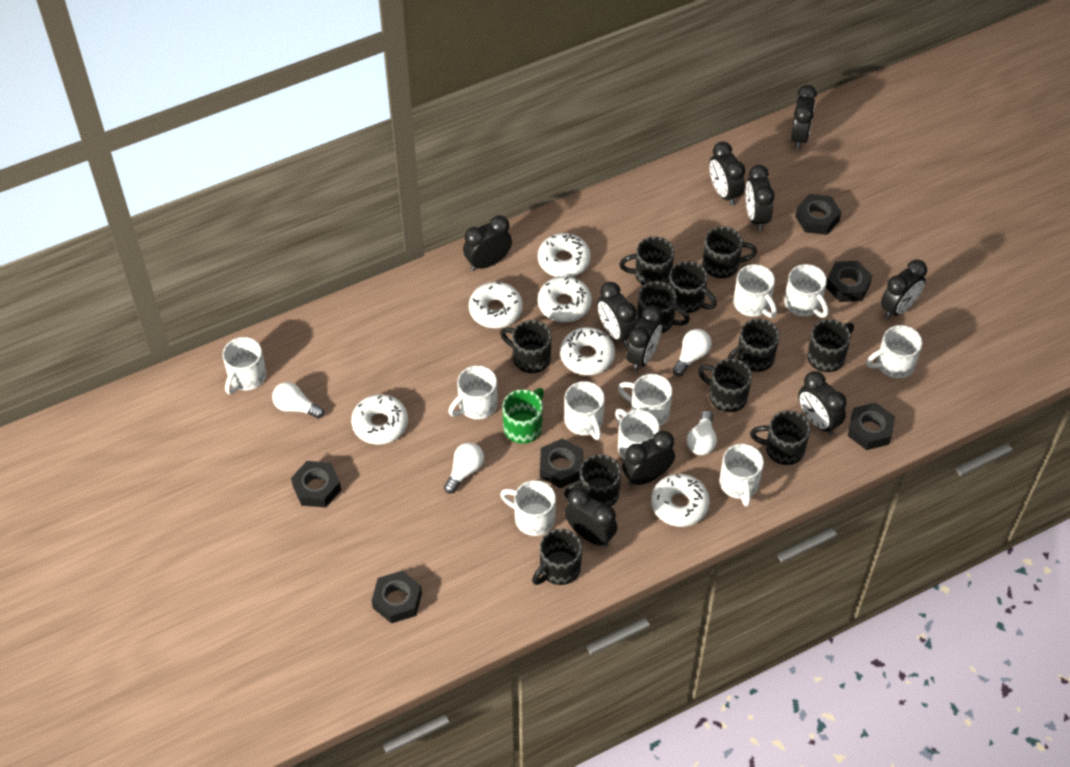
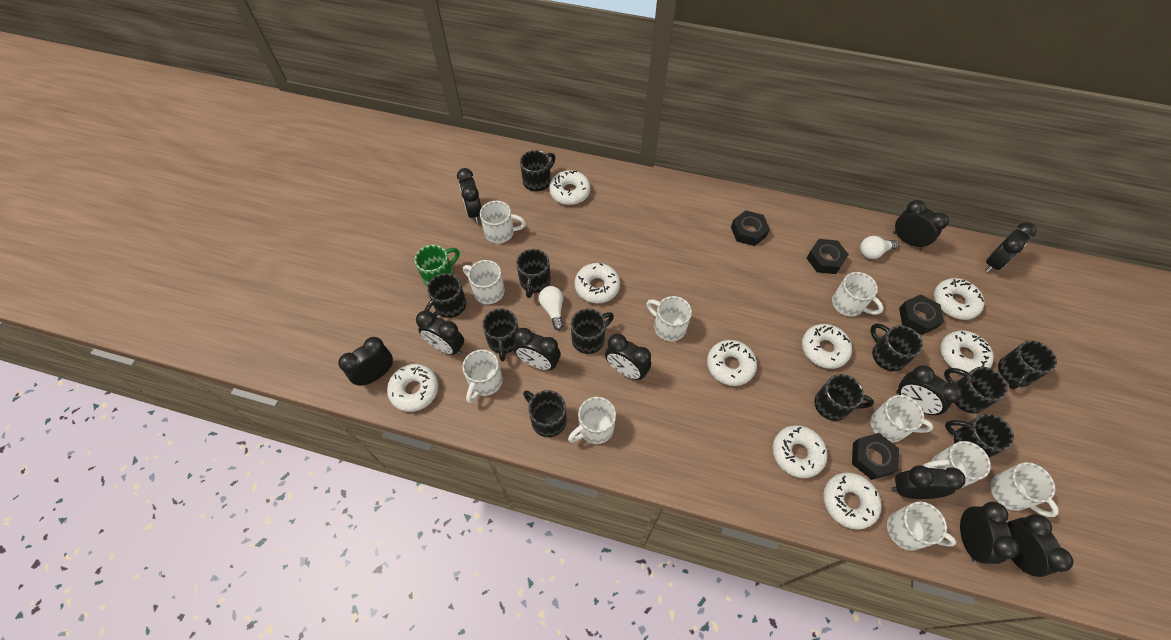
black clock: 10 -> 11
black nut: 6 -> 4
white donut: 6 -> 9
white light bulb: 4 -> 2

